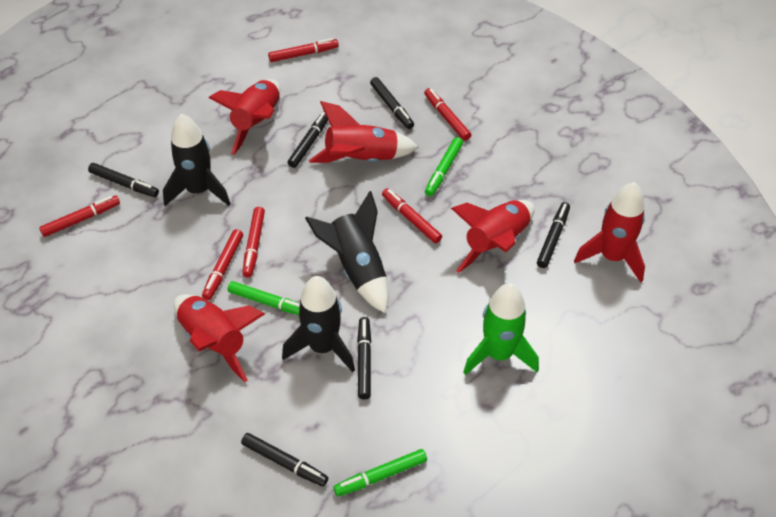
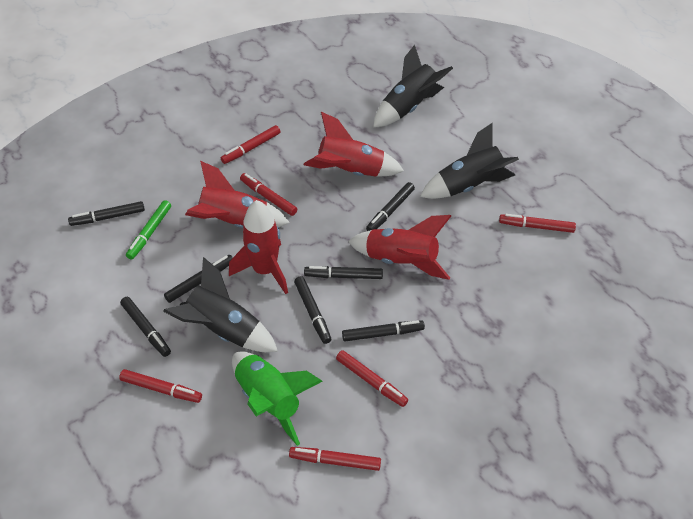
black marker: 6 -> 7
green marker: 3 -> 1
red rocket: 5 -> 4

